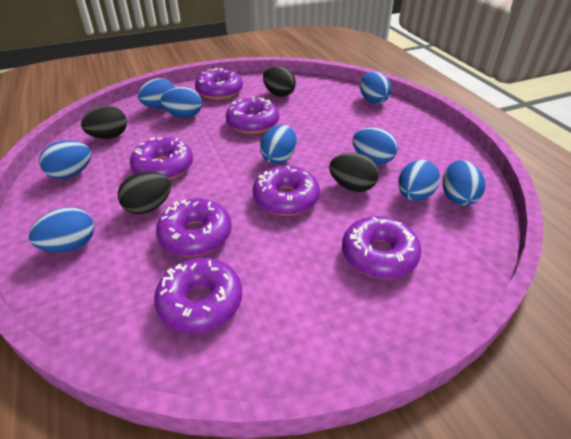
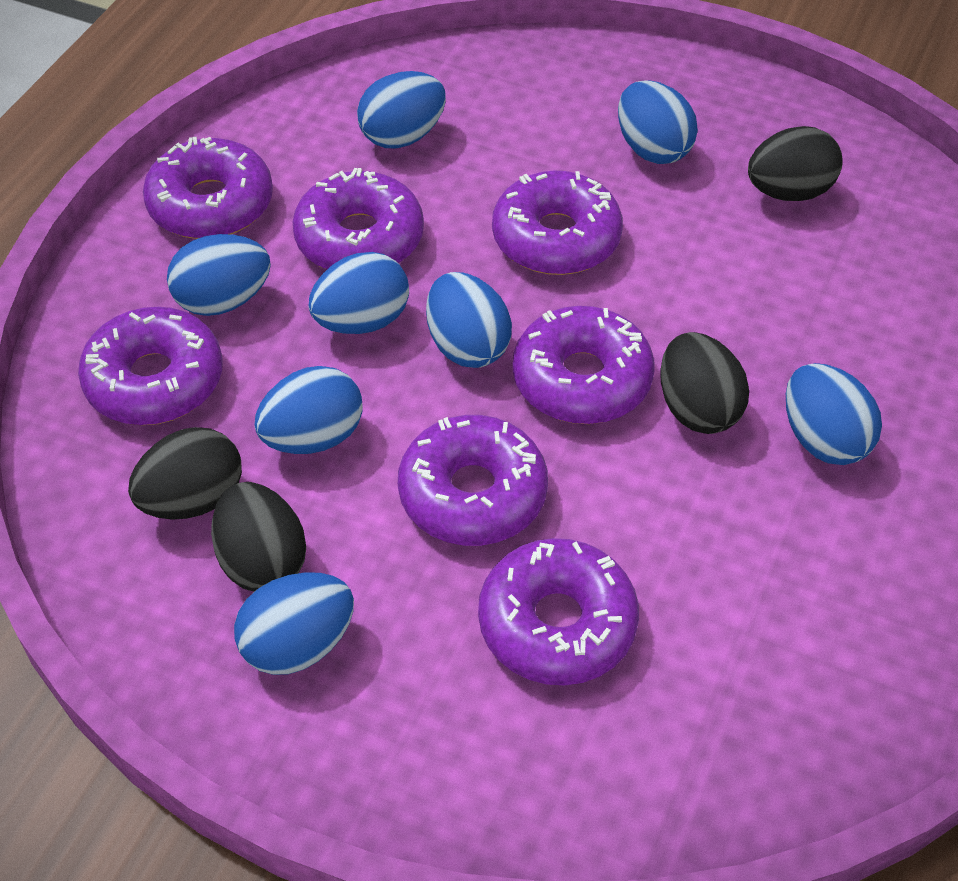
blue egg: 9 -> 8

